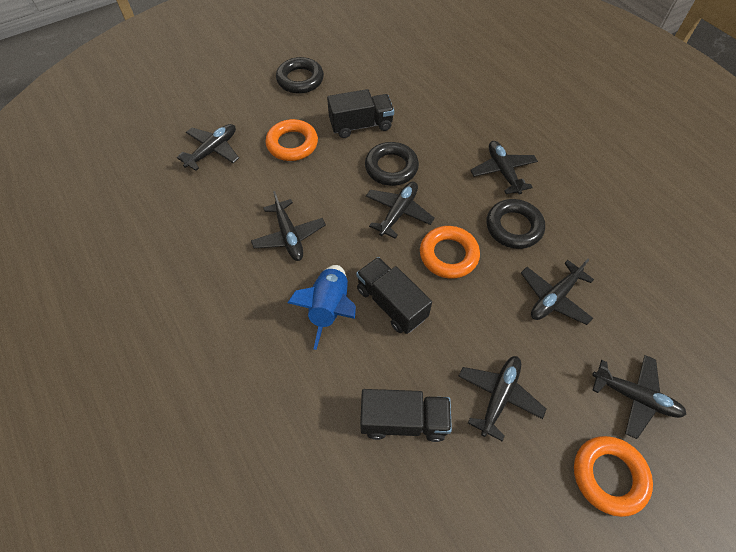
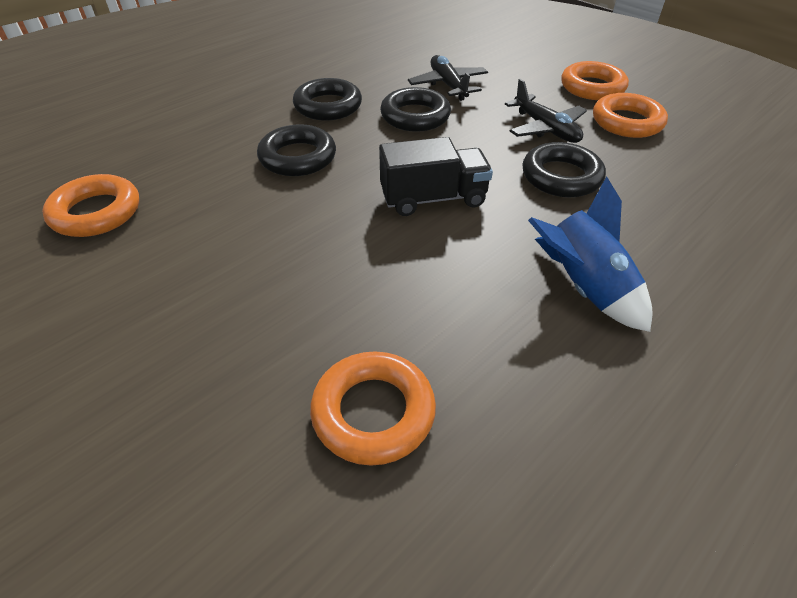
black plane: 7 -> 2
black ring: 3 -> 4
black truck: 3 -> 1
orange ring: 3 -> 4

